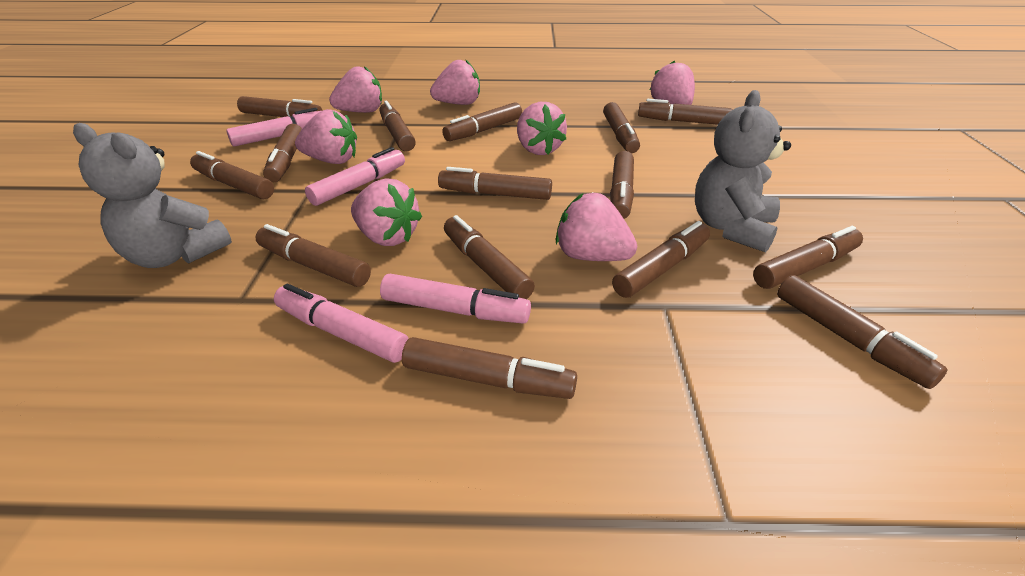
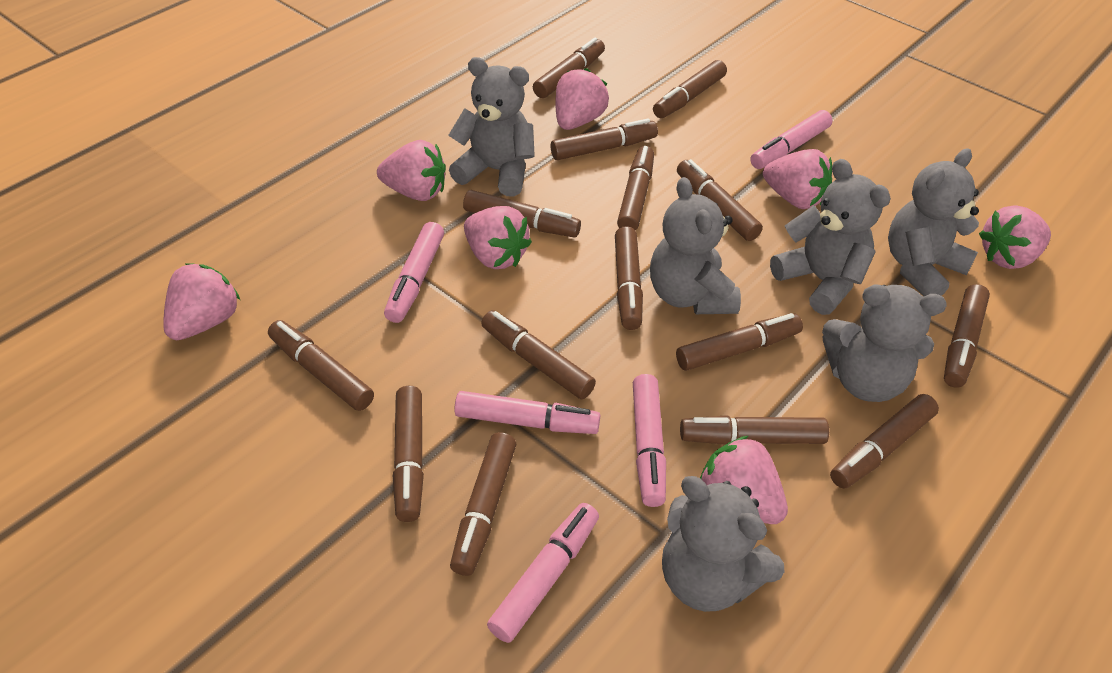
grey teddy bear: 2 -> 6
pink marker: 4 -> 5

